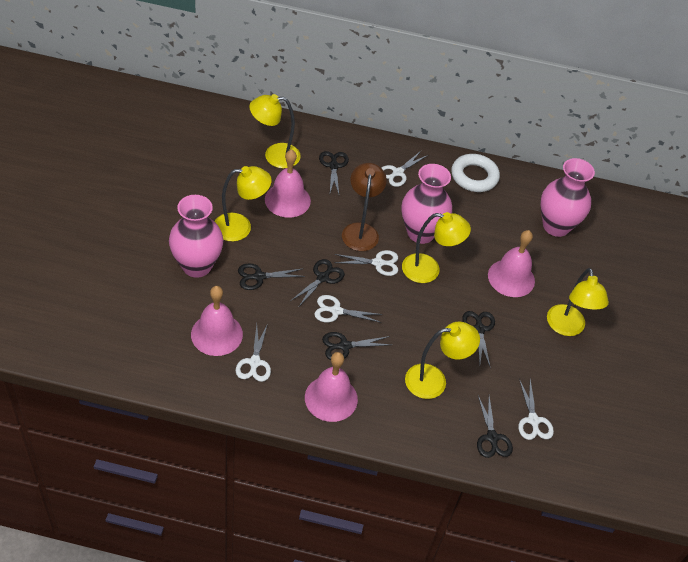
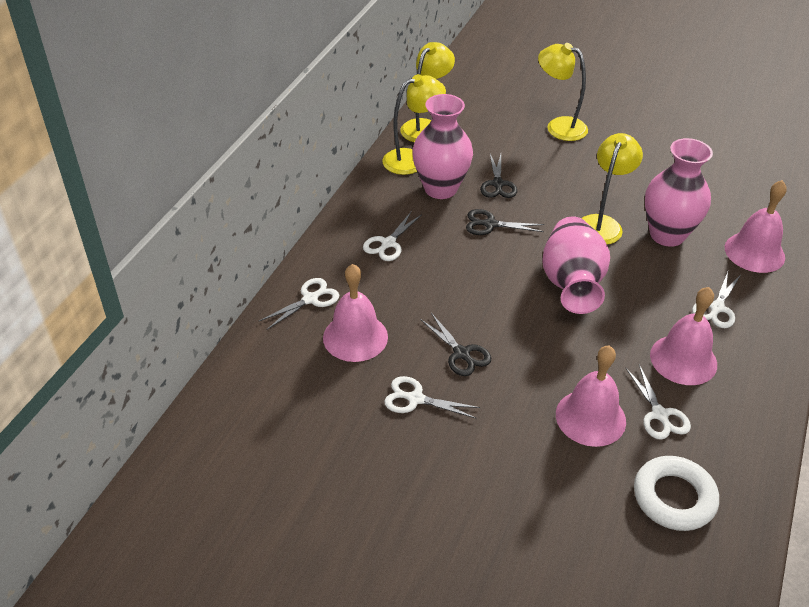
black scissors: 6 -> 3
brown lamp: 1 -> 0
yellow lamp: 5 -> 4

